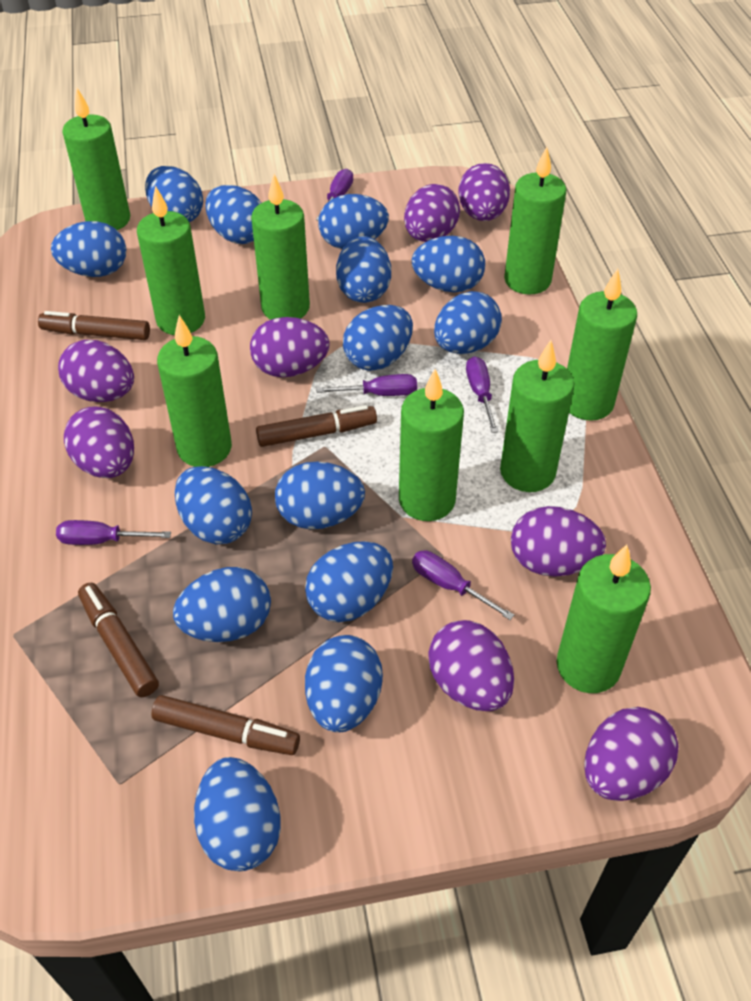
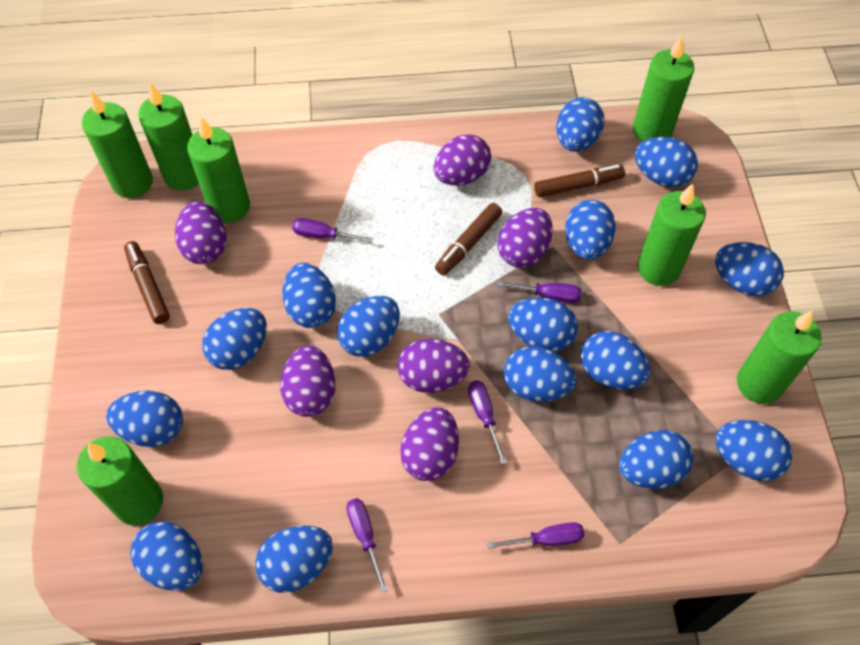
blue egg: 14 -> 15
brown marker: 4 -> 3
green candle: 9 -> 7
purple egg: 8 -> 6

